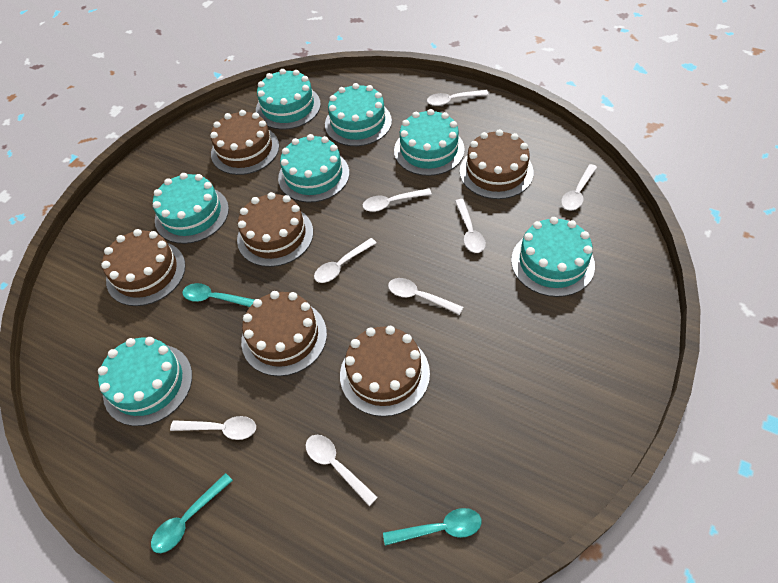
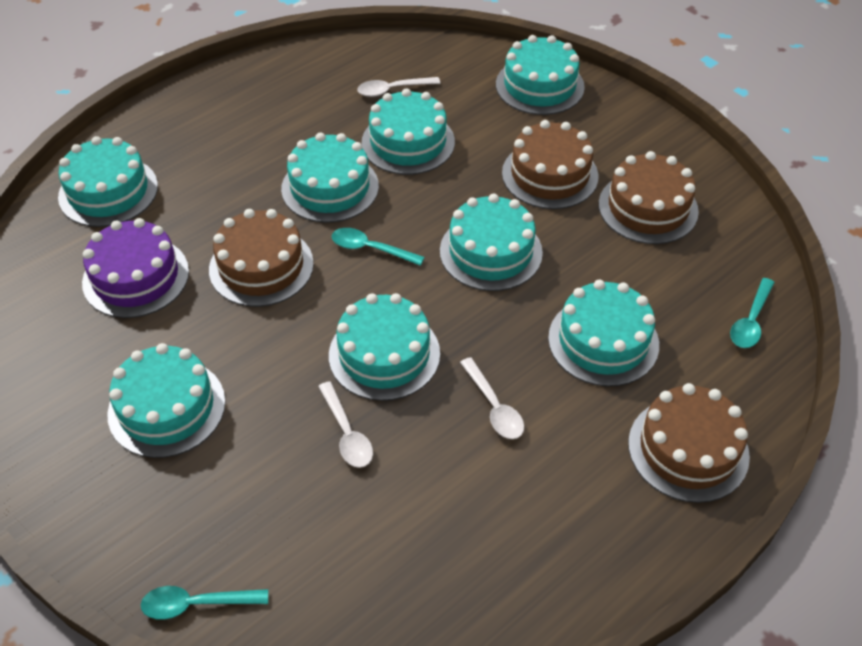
brown cake: 6 -> 4
purple cake: 0 -> 1
turquoise cake: 7 -> 8
white spoon: 8 -> 3

